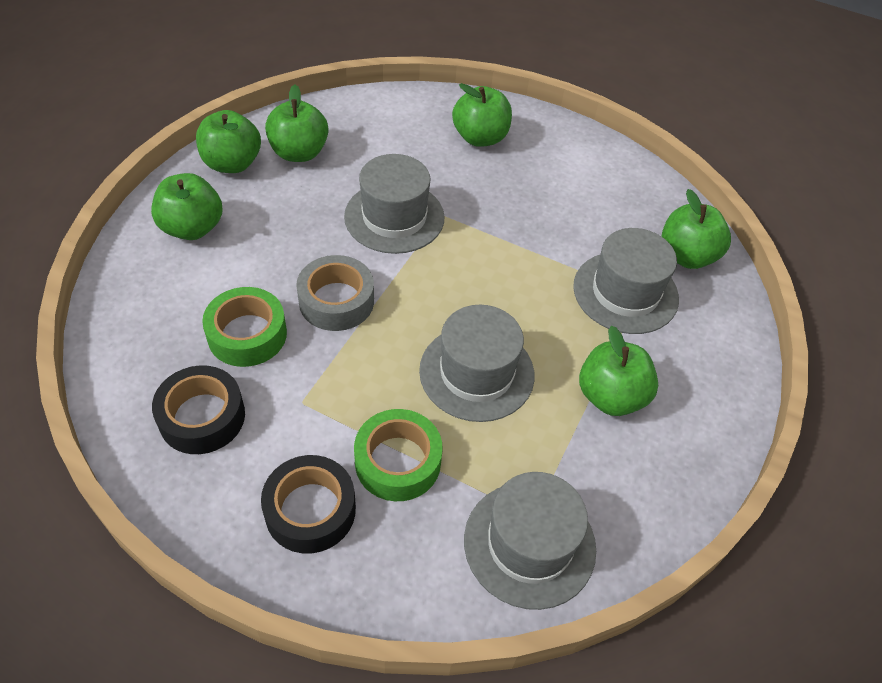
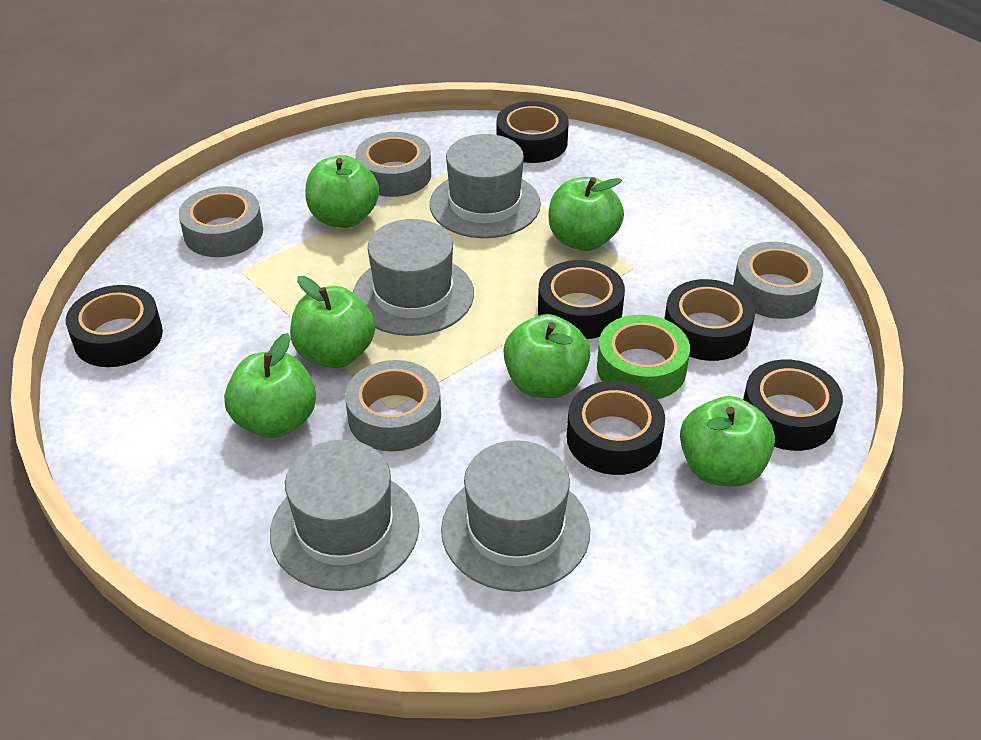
black tape: 2 -> 6
green tape: 2 -> 1
grey tape: 1 -> 4

